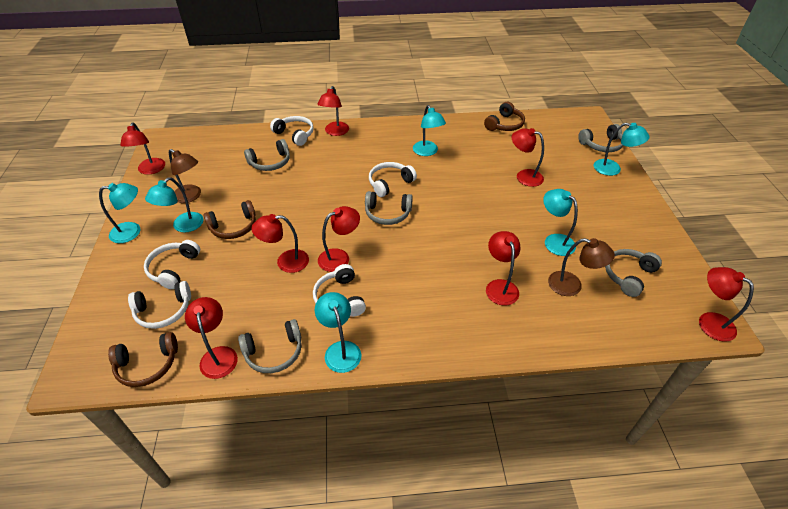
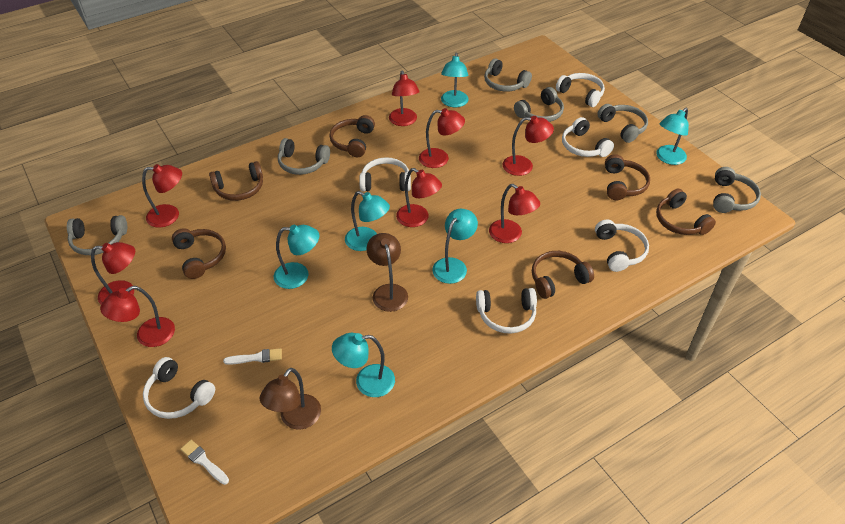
brown headphones: 3 -> 6
grey headphones: 5 -> 6
white brush: 0 -> 2
white headphones: 5 -> 6

